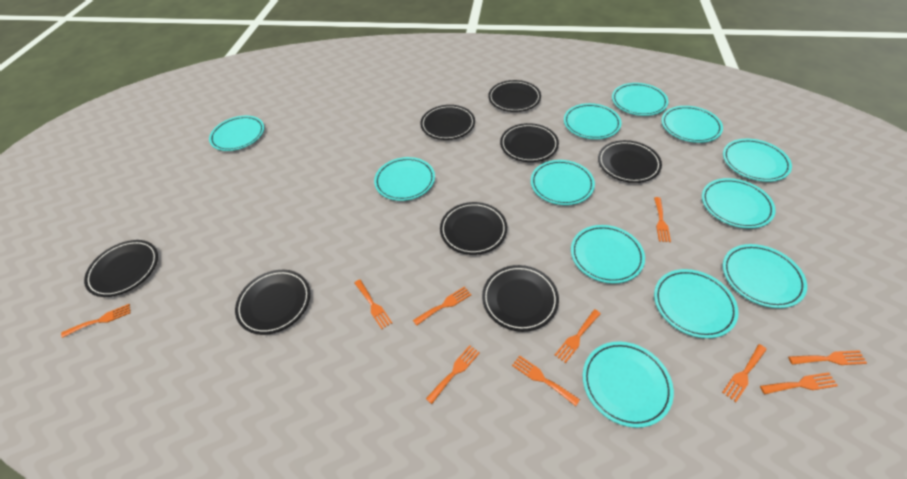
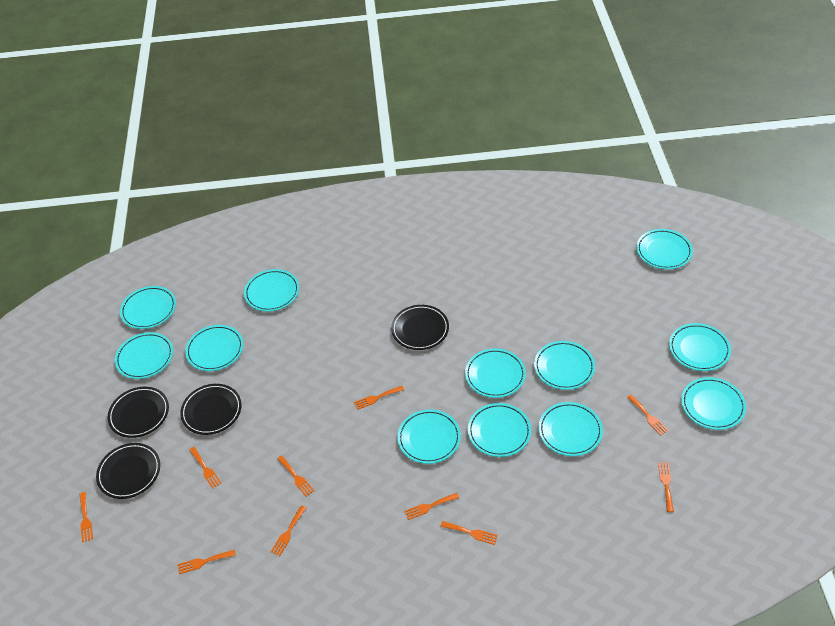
black plate: 8 -> 4

